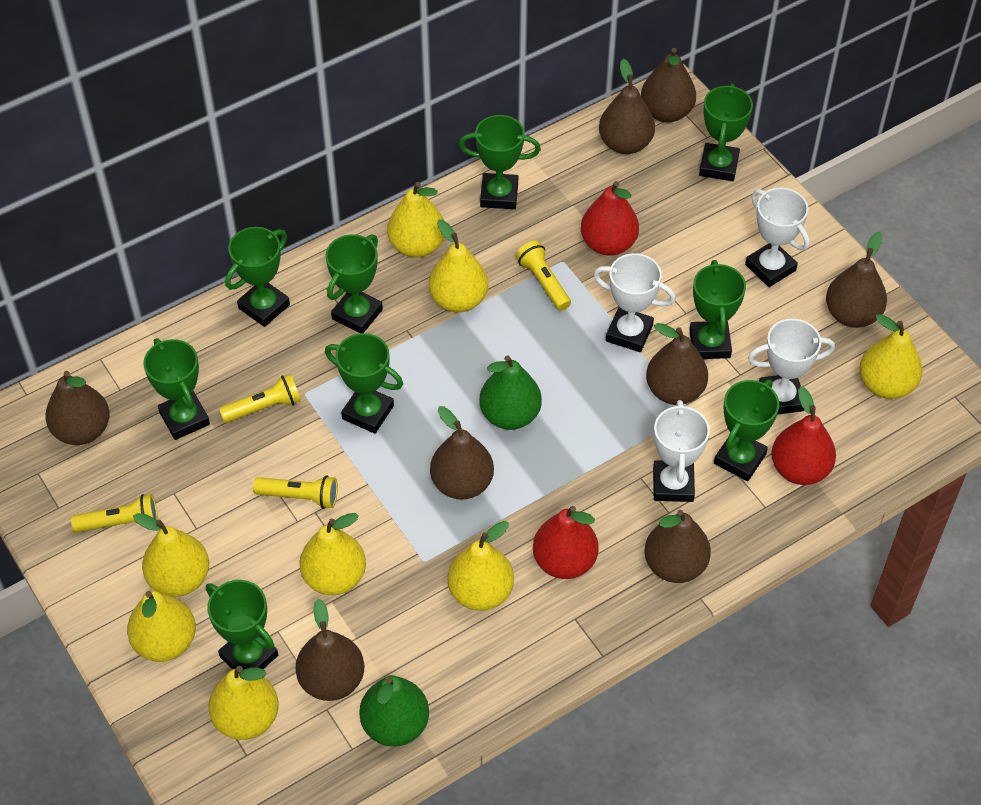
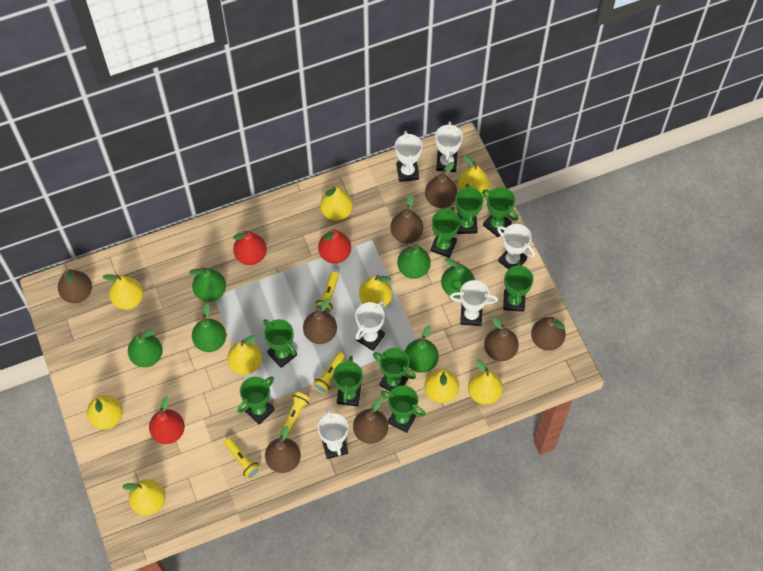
green pear: 2 -> 6
white trophy: 4 -> 6
yellow pear: 8 -> 9

